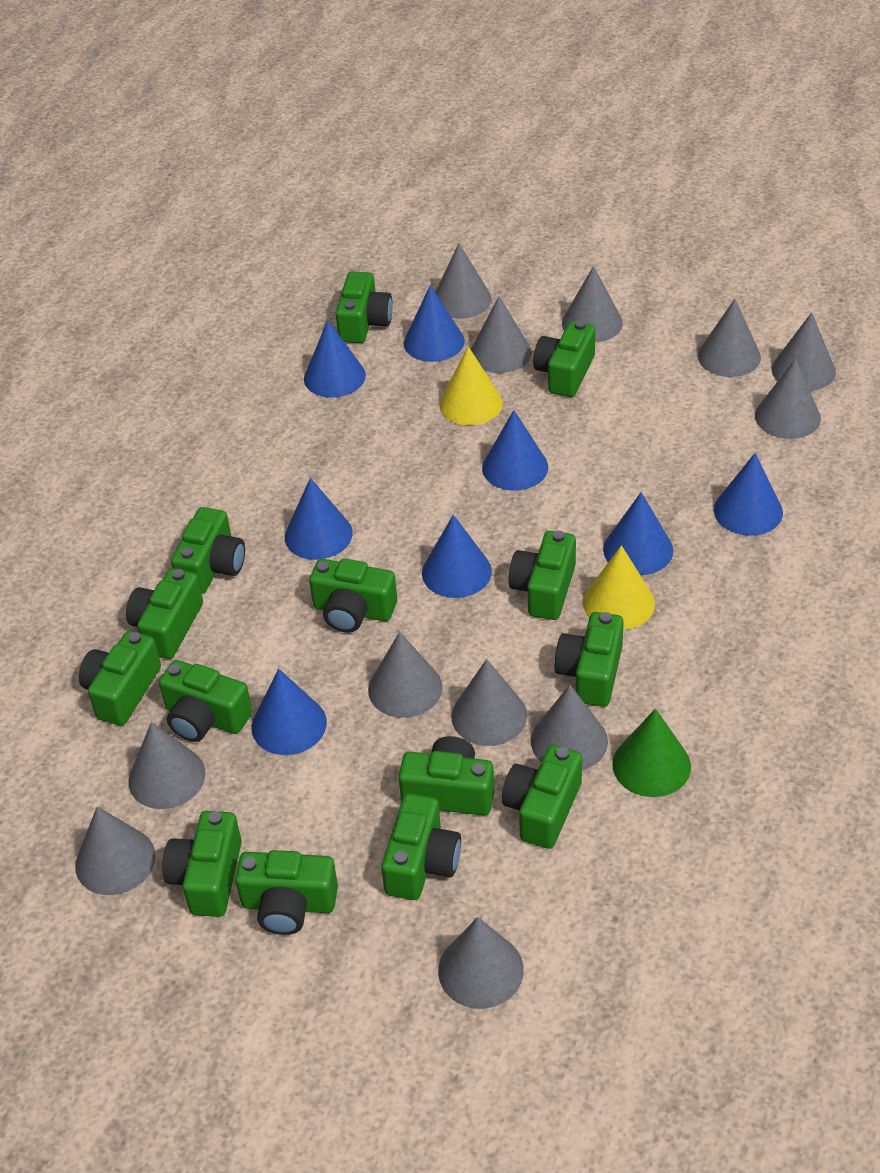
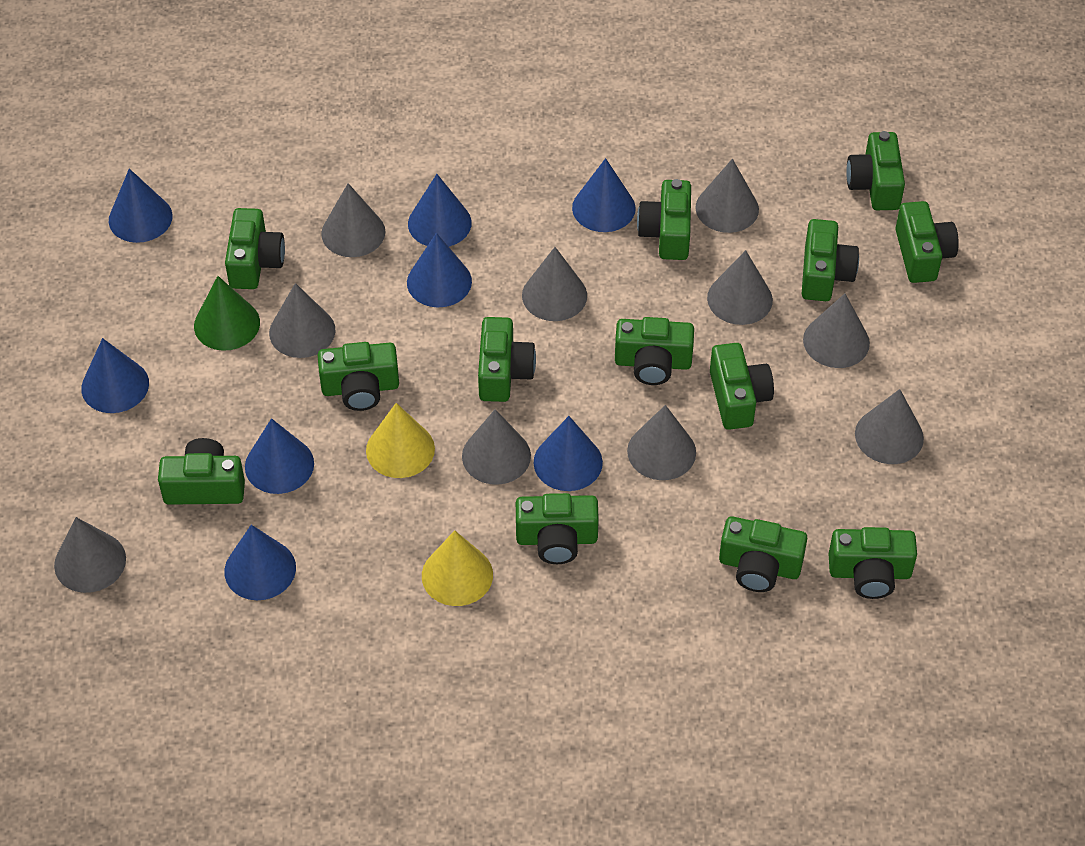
green camera: 14 -> 13
grey cone: 12 -> 10

